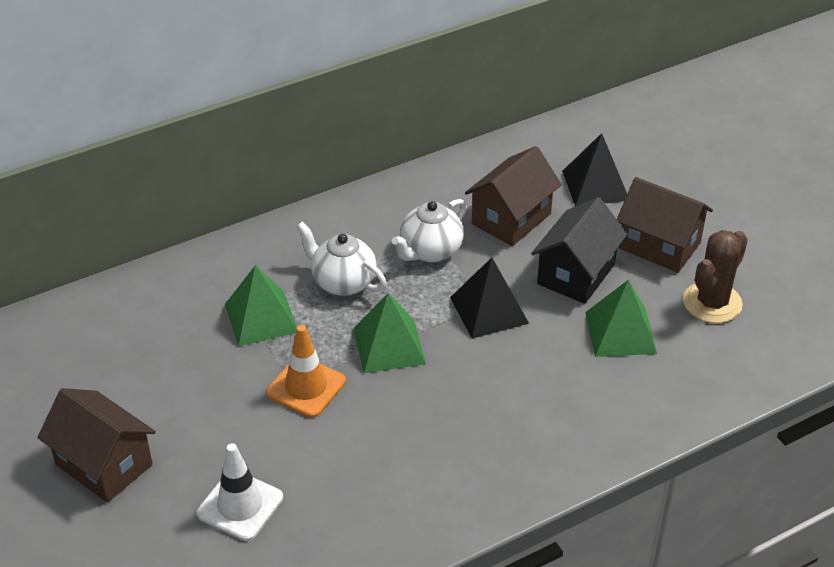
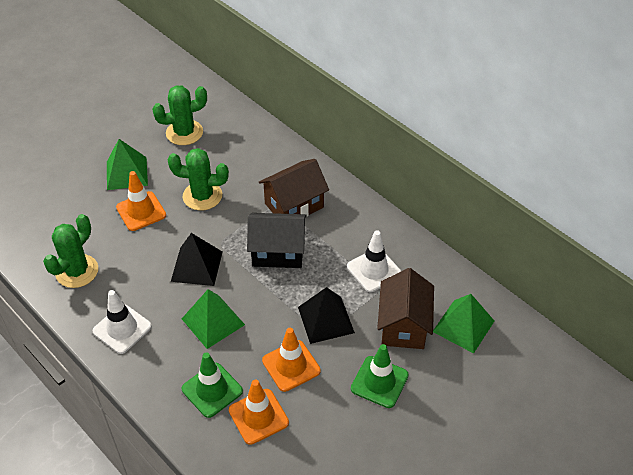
brown cactus: 1 -> 0
brown house: 3 -> 2
green cactus: 0 -> 3
green traffic cone: 0 -> 2
orange traffic cone: 1 -> 3
white teapot: 2 -> 0
white traffic cone: 1 -> 2

